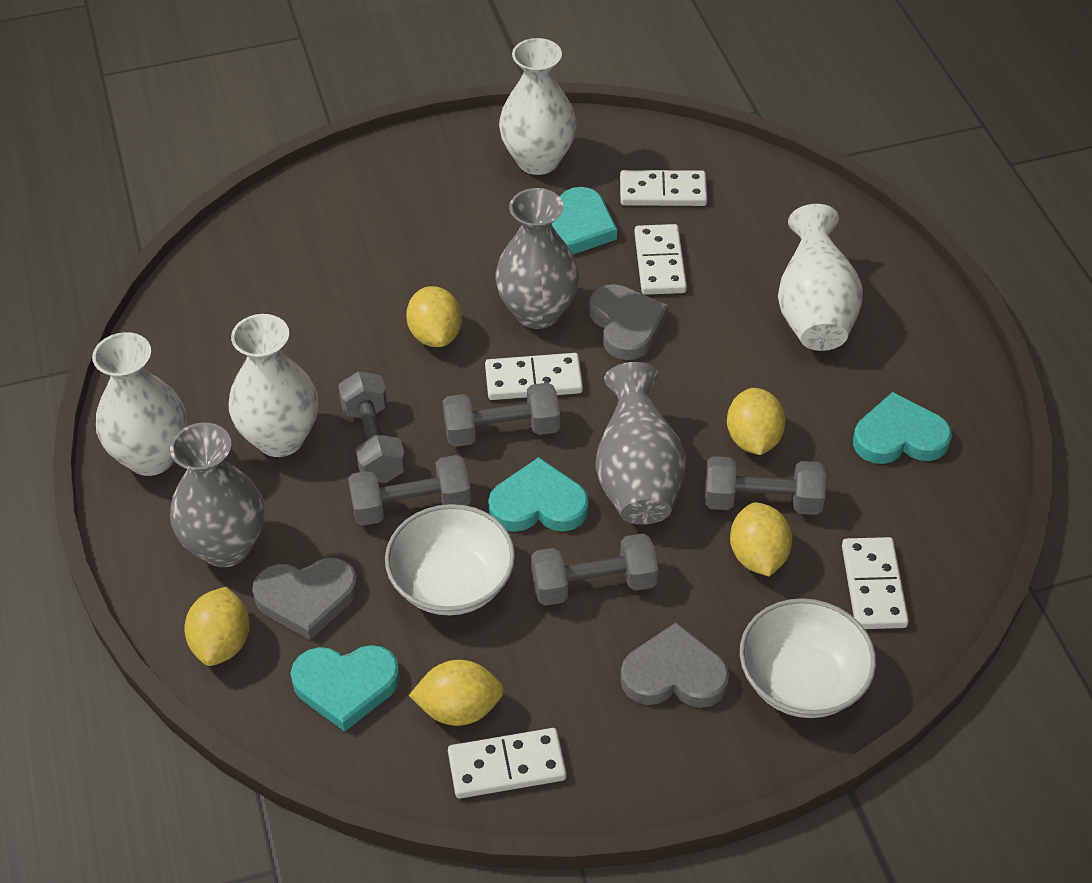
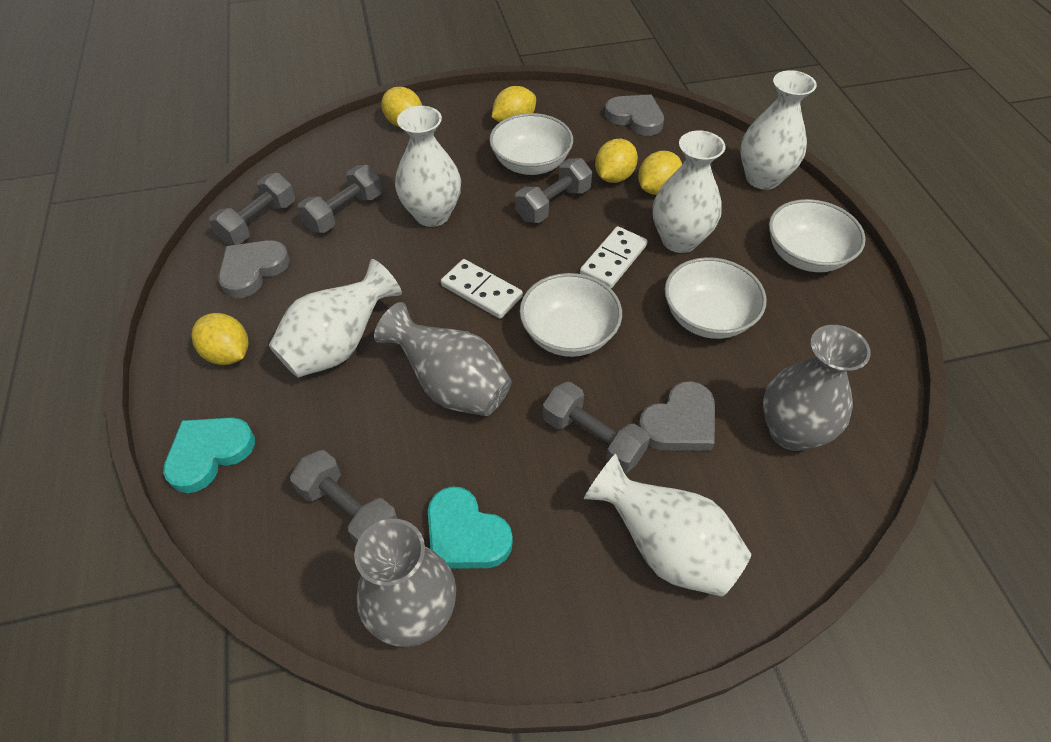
turquoise heart: 4 -> 2
white bowl: 2 -> 4
white domino: 5 -> 2
white vase: 4 -> 5

